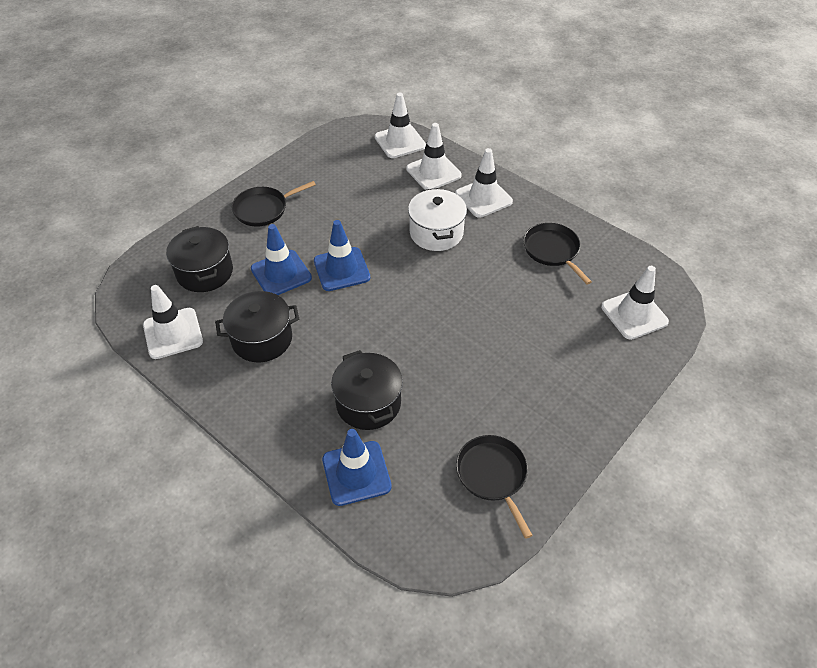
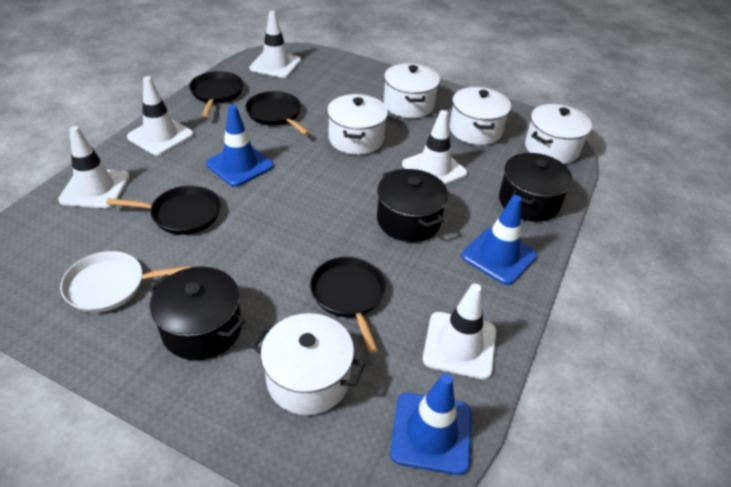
black pan: 3 -> 4
white pan: 0 -> 1
white pot: 1 -> 5

